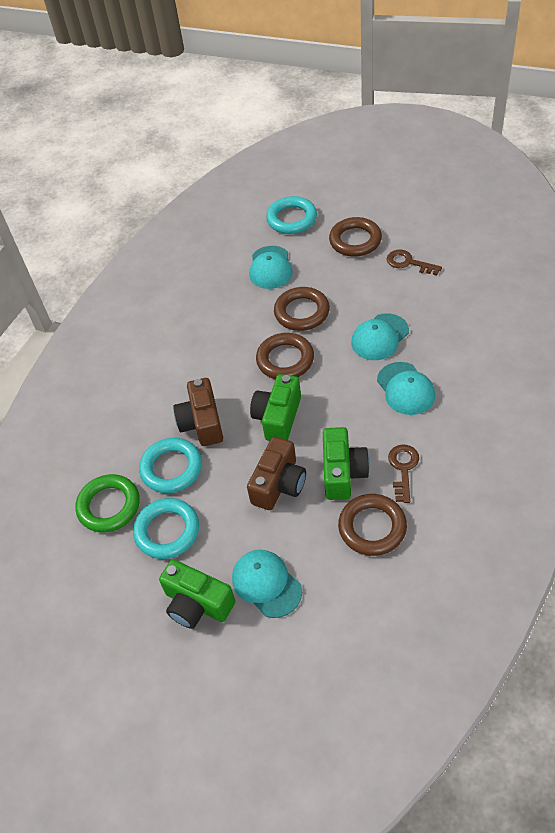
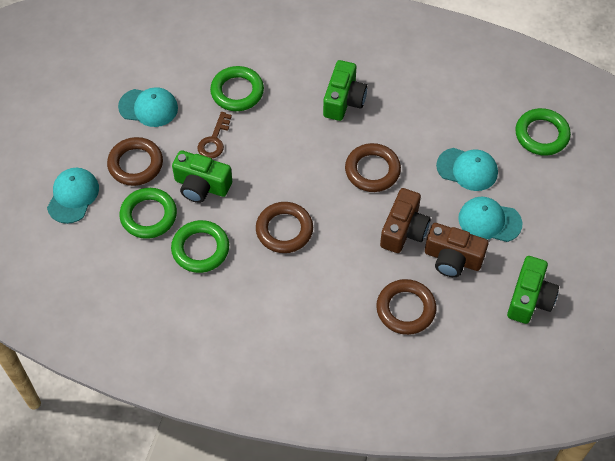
brown key: 2 -> 1
green ring: 1 -> 4
turquoise ring: 3 -> 0

